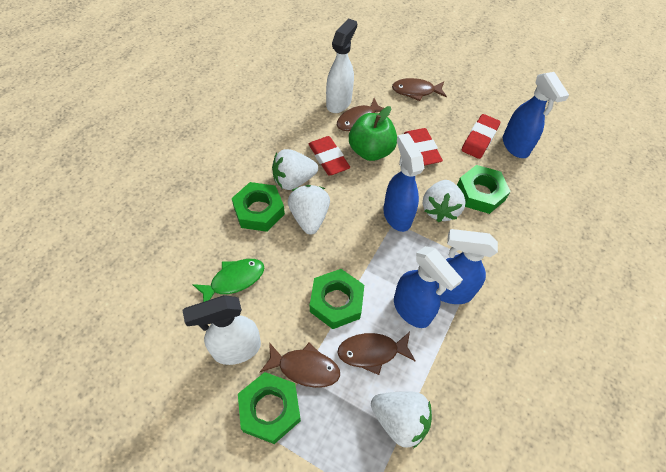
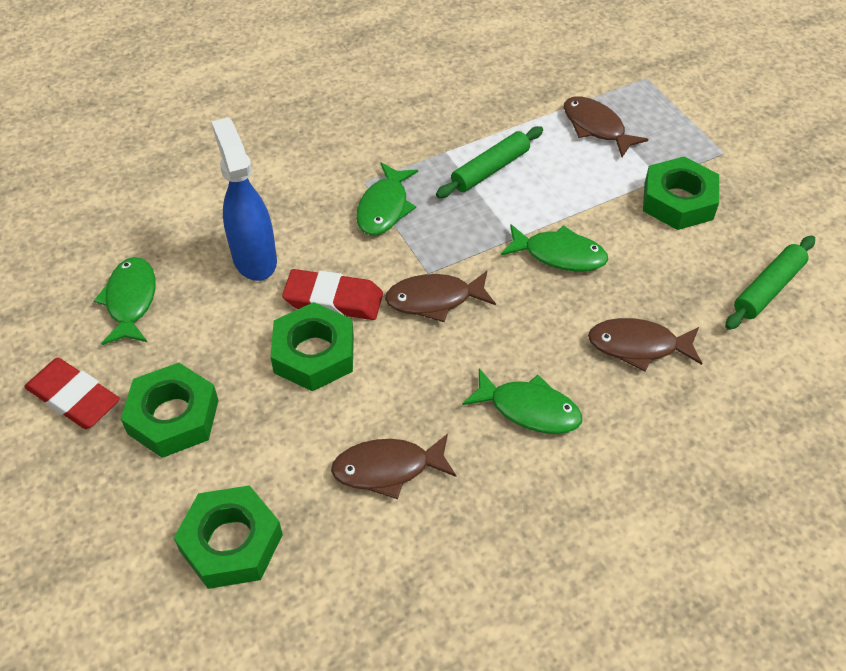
blue spray bottle: 4 -> 1
green apple: 1 -> 0
green fish: 1 -> 4
green rolling pin: 0 -> 2
red eraser: 3 -> 2
white spray bottle: 2 -> 0
white strawberry: 4 -> 0

